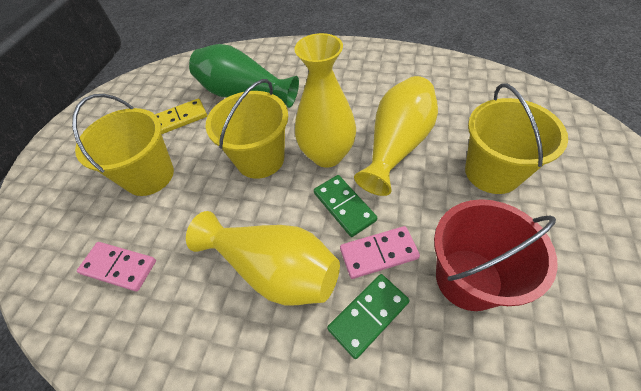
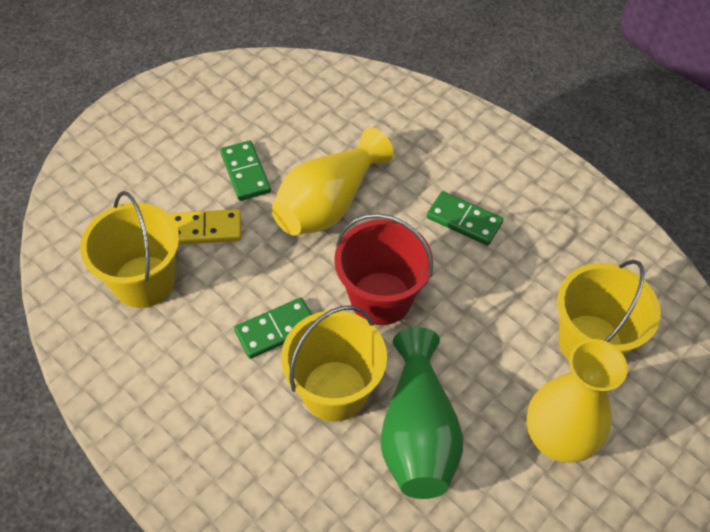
green domino: 2 -> 3
pink domino: 2 -> 0
yellow vase: 3 -> 2

